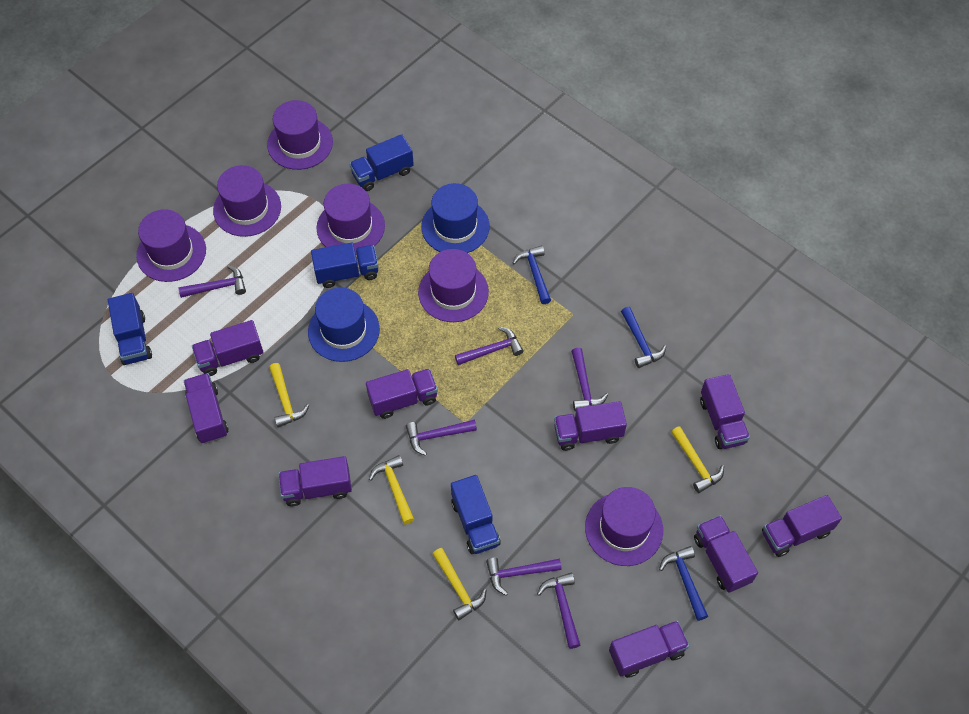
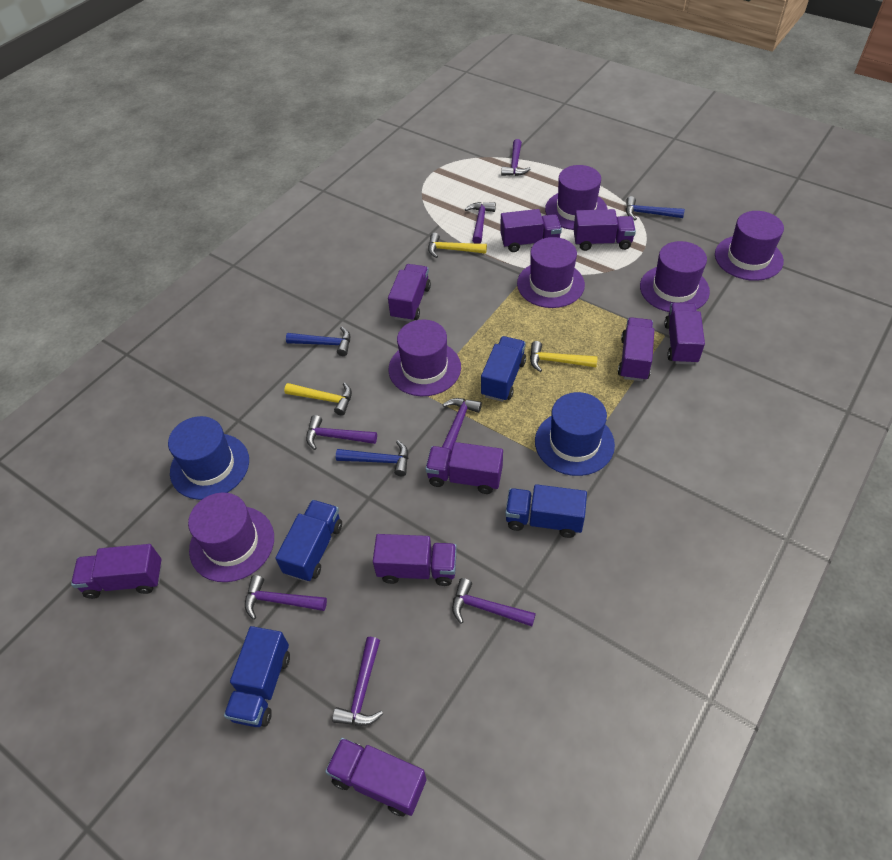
purple hammer: 6 -> 7
yellow hammer: 4 -> 3

